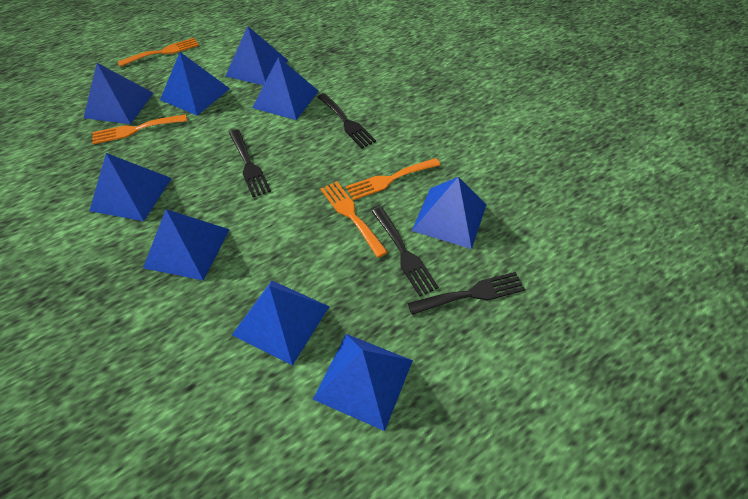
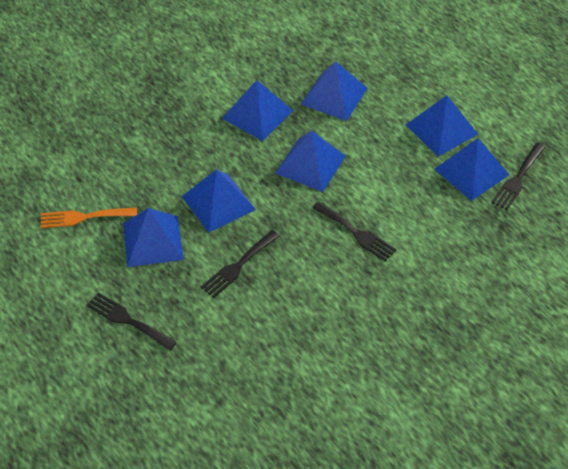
blue pyramid: 9 -> 7
orange fork: 4 -> 1

